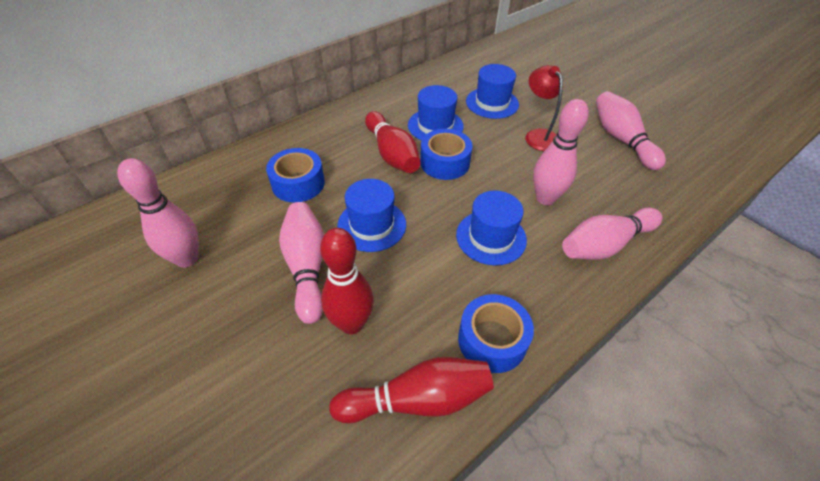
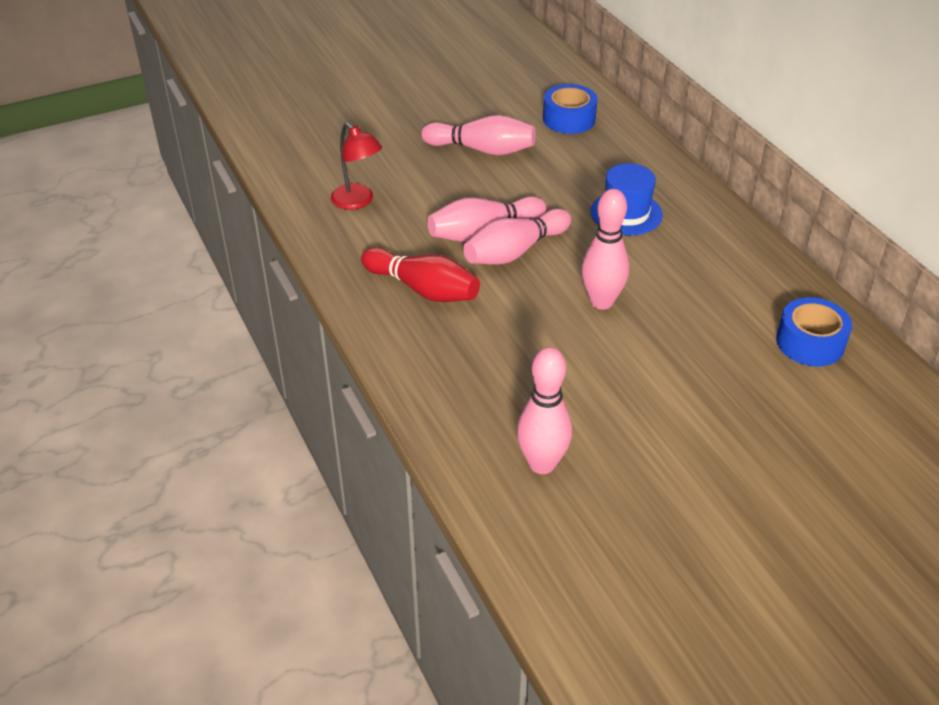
blue hat: 4 -> 1
blue tape: 3 -> 2
red bowling pin: 3 -> 1

